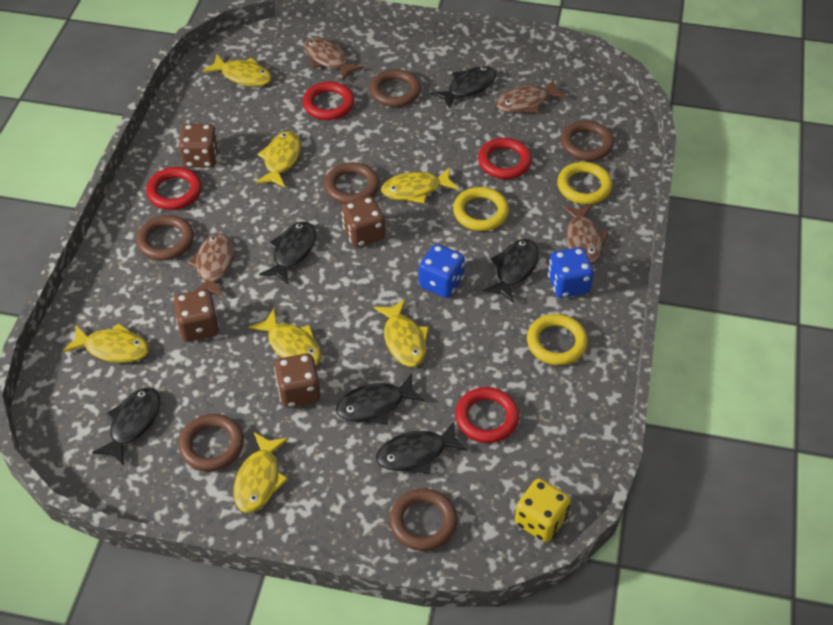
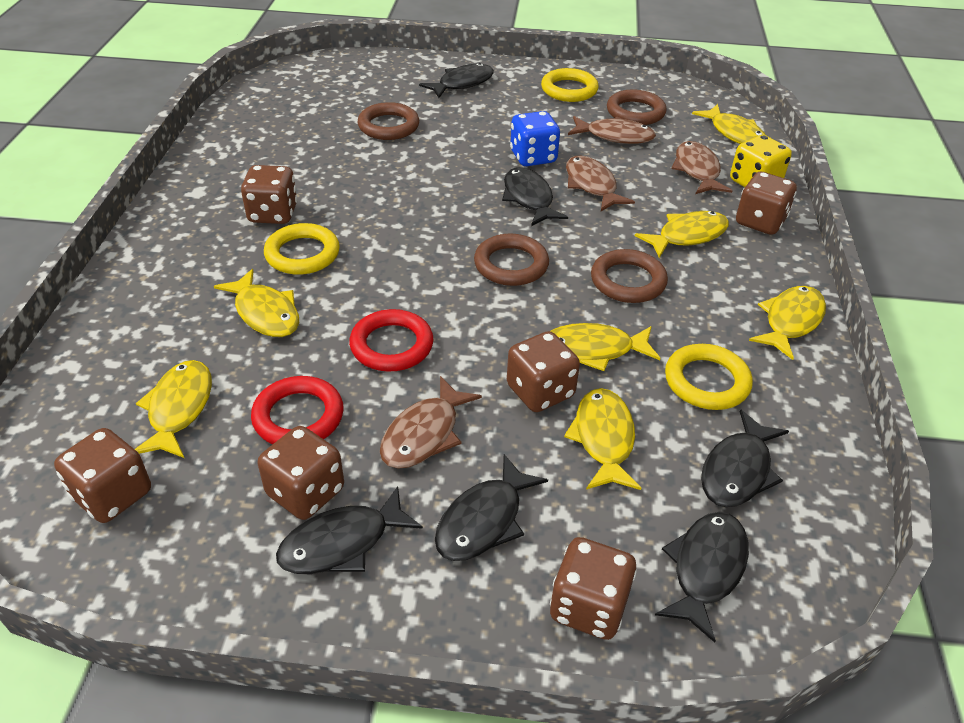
blue dice: 2 -> 1
brown dice: 4 -> 6
brown ring: 6 -> 4
red ring: 4 -> 2

